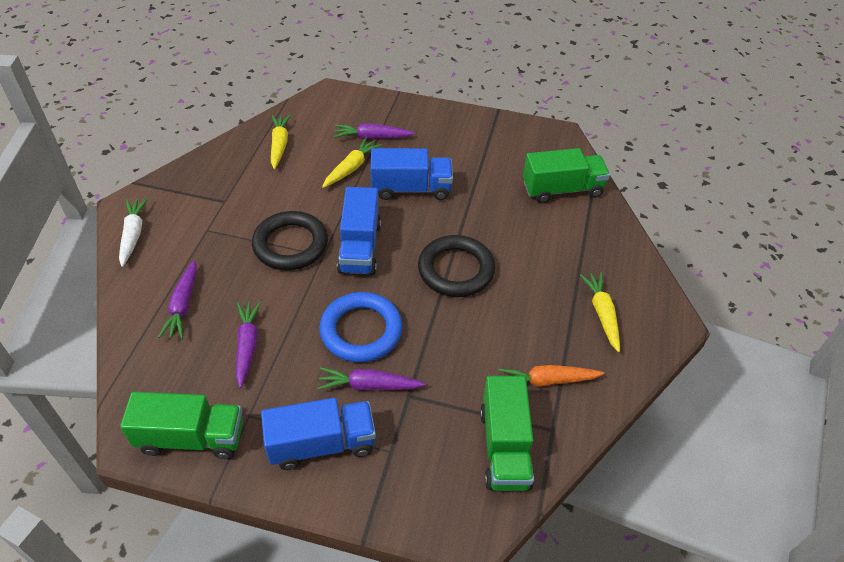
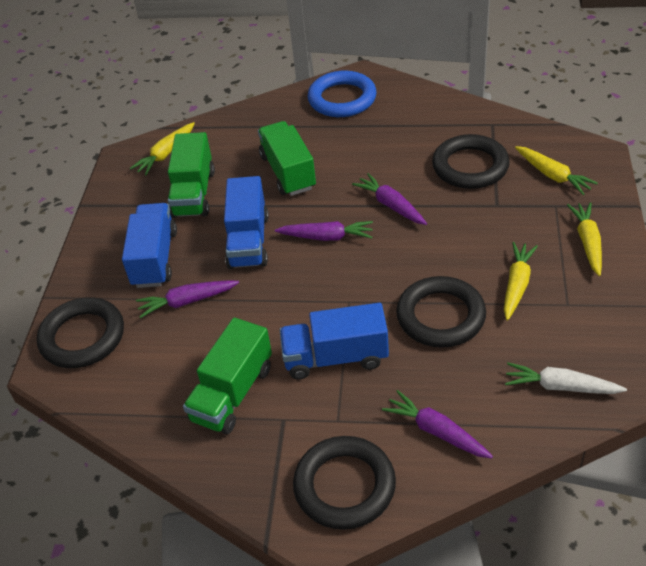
black ring: 2 -> 4
orange carrot: 1 -> 0
yellow carrot: 3 -> 4

